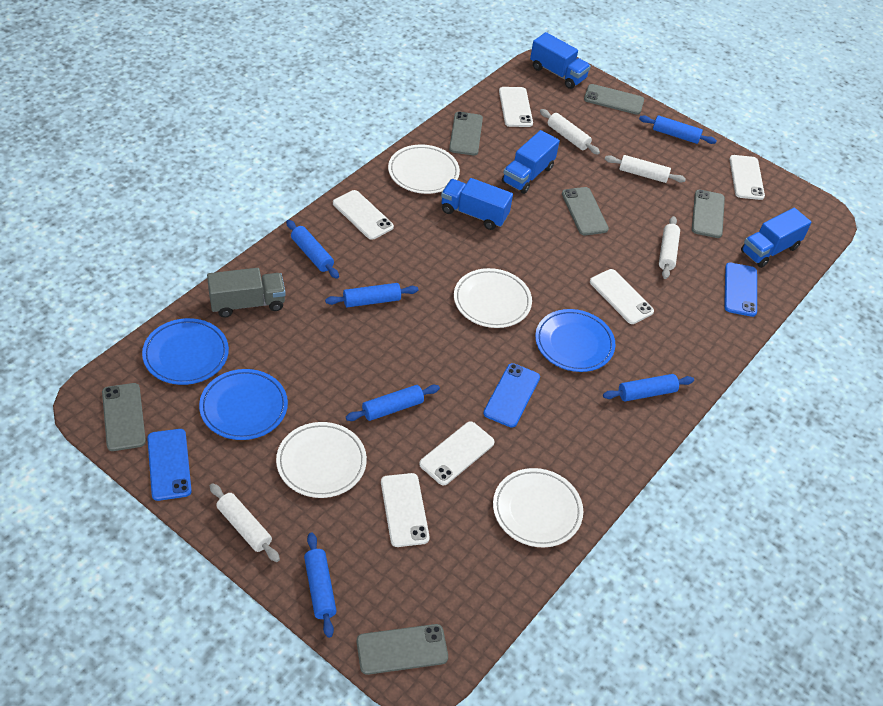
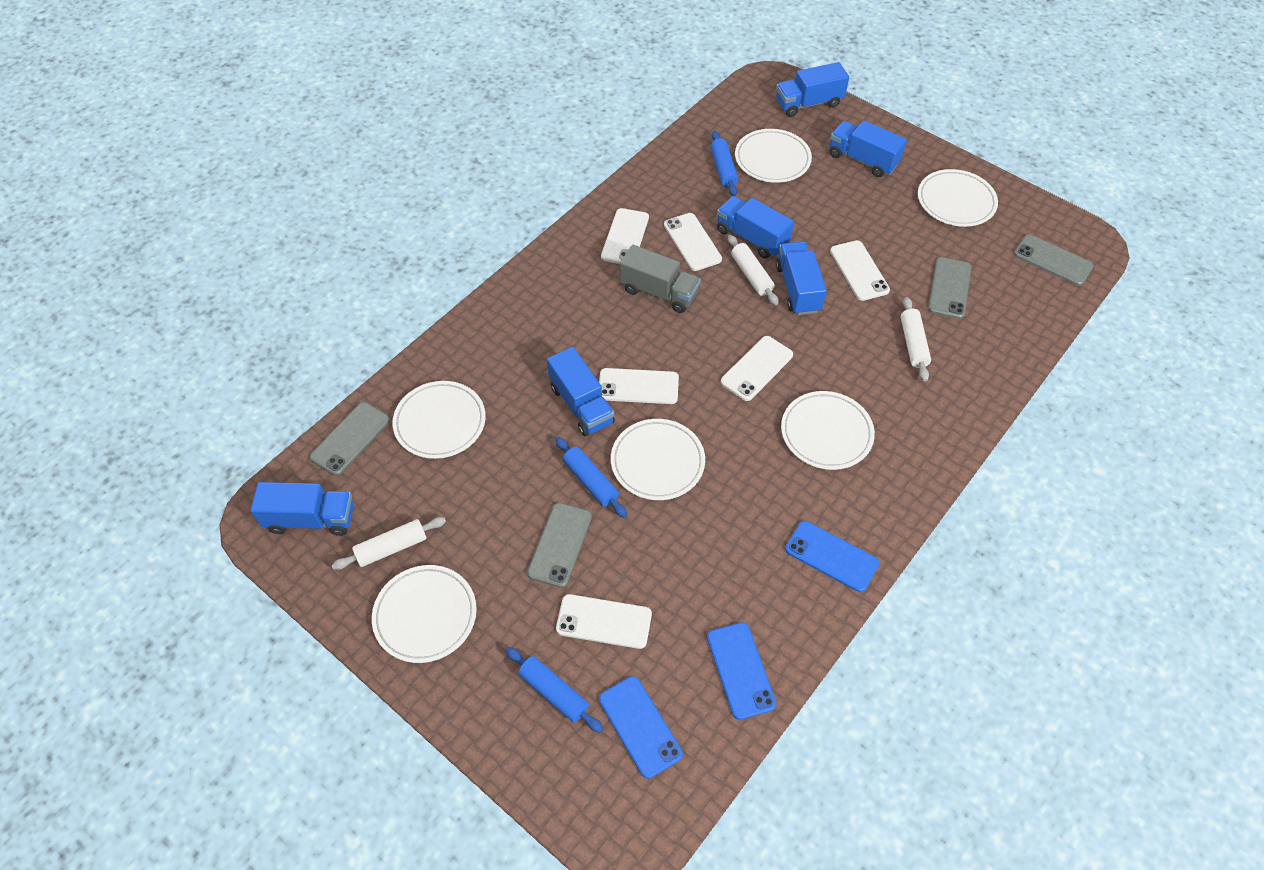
blue plate: 3 -> 0
blue rolling pin: 6 -> 3
blue truck: 4 -> 6
grey phone: 6 -> 4
white plate: 4 -> 6
white rolling pin: 4 -> 3

